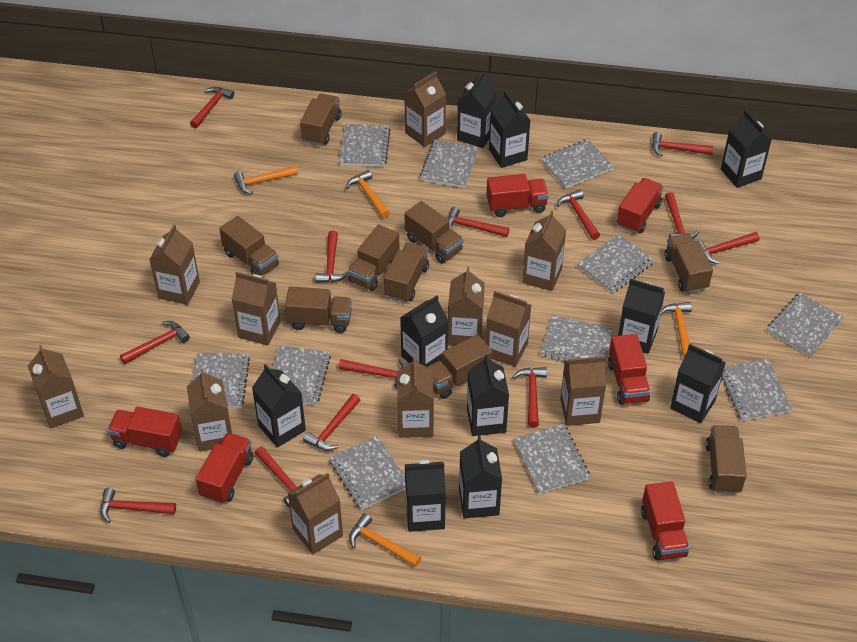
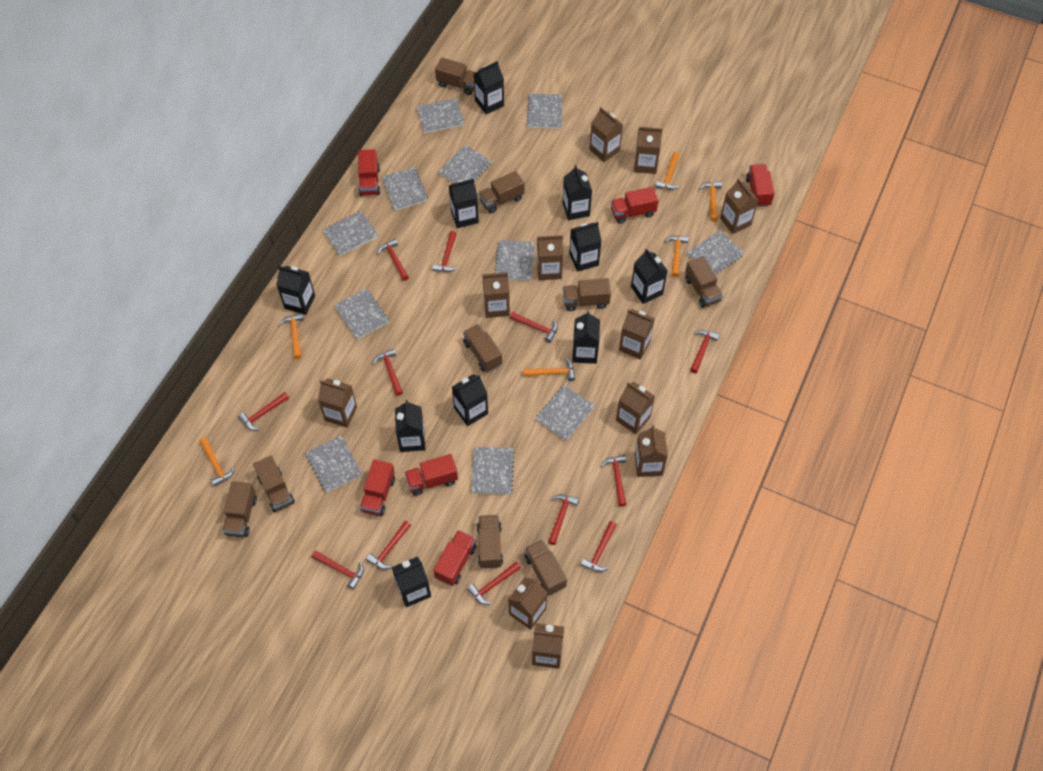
orange hammer: 4 -> 6
red hammer: 13 -> 12

